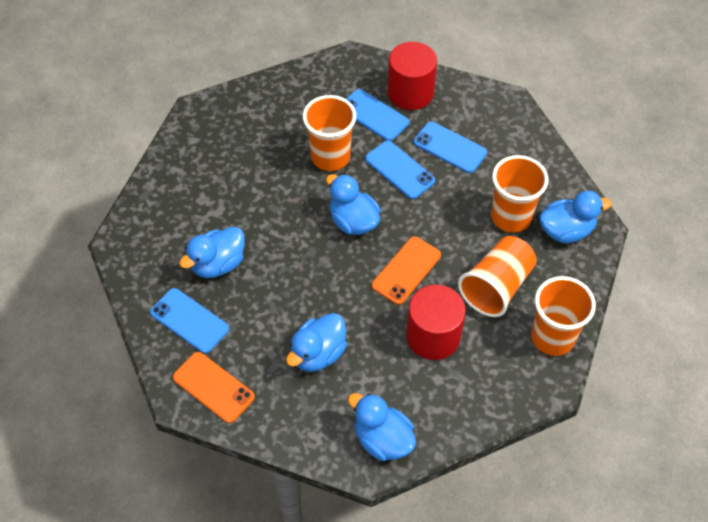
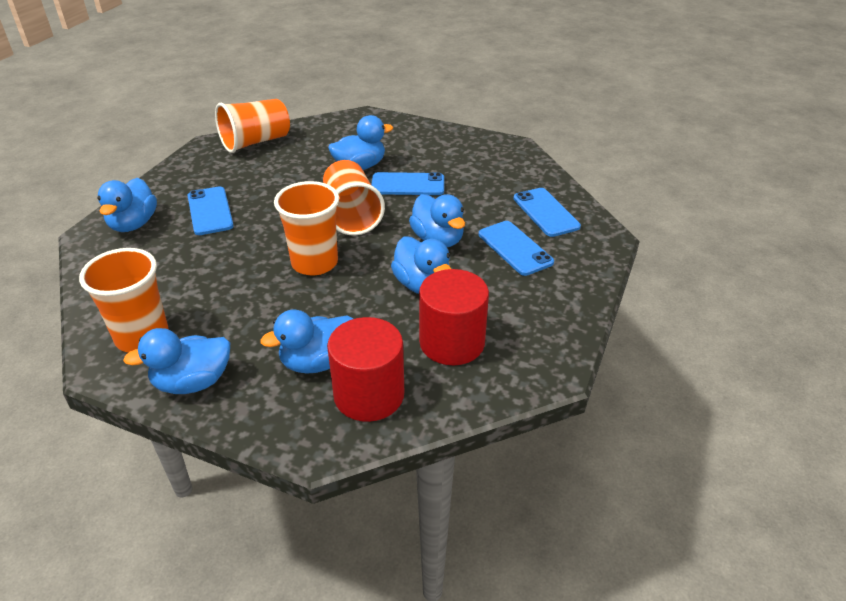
blue duck: 5 -> 6
orange phone: 2 -> 0

